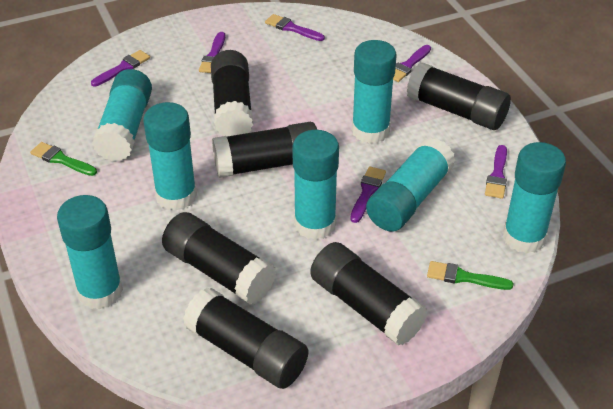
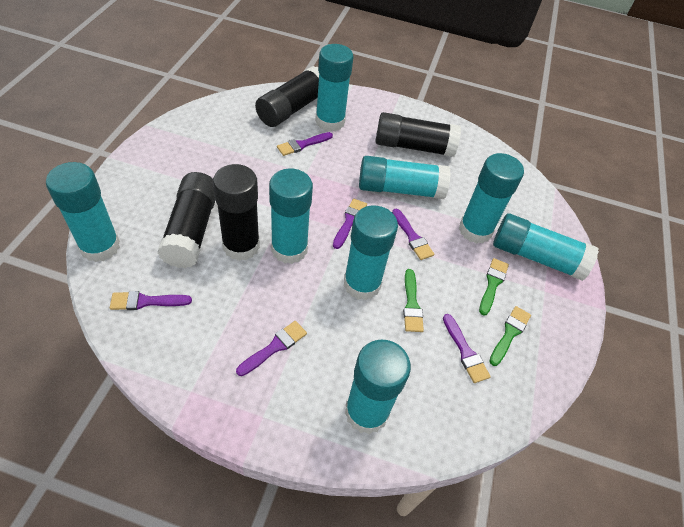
black glue stick: 6 -> 4
green brush: 2 -> 3
turquoise glue stick: 7 -> 8

